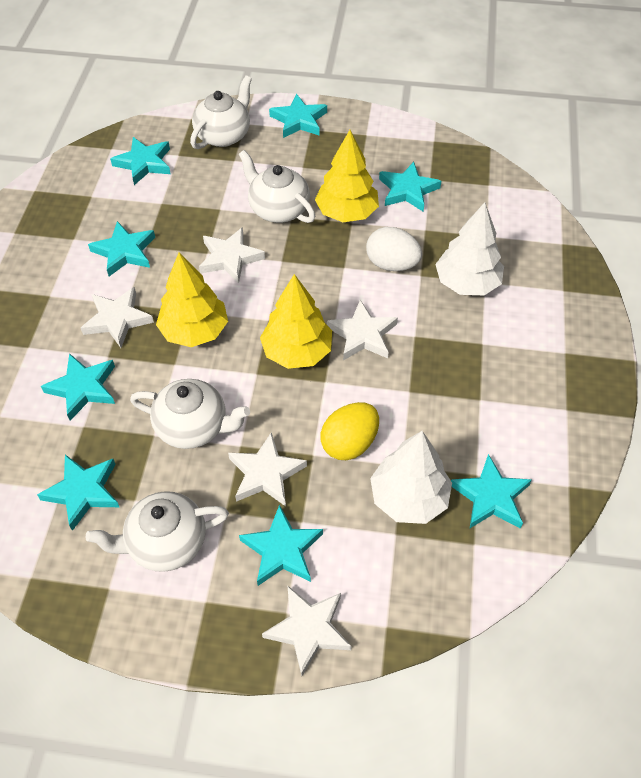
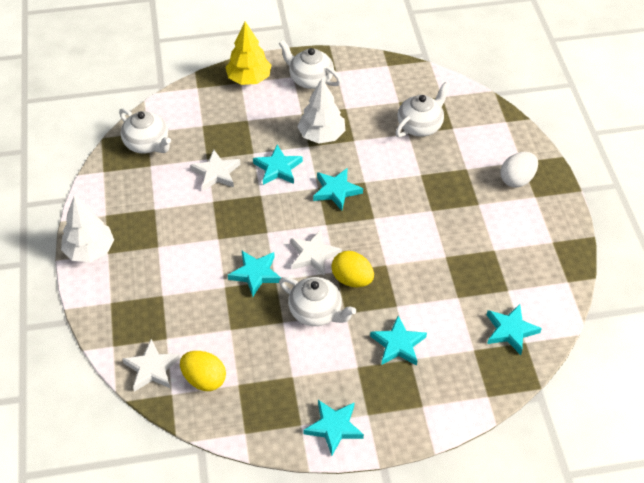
turquoise star: 8 -> 6
white star: 5 -> 3
yellow egg: 1 -> 2
yellow tree: 3 -> 1

